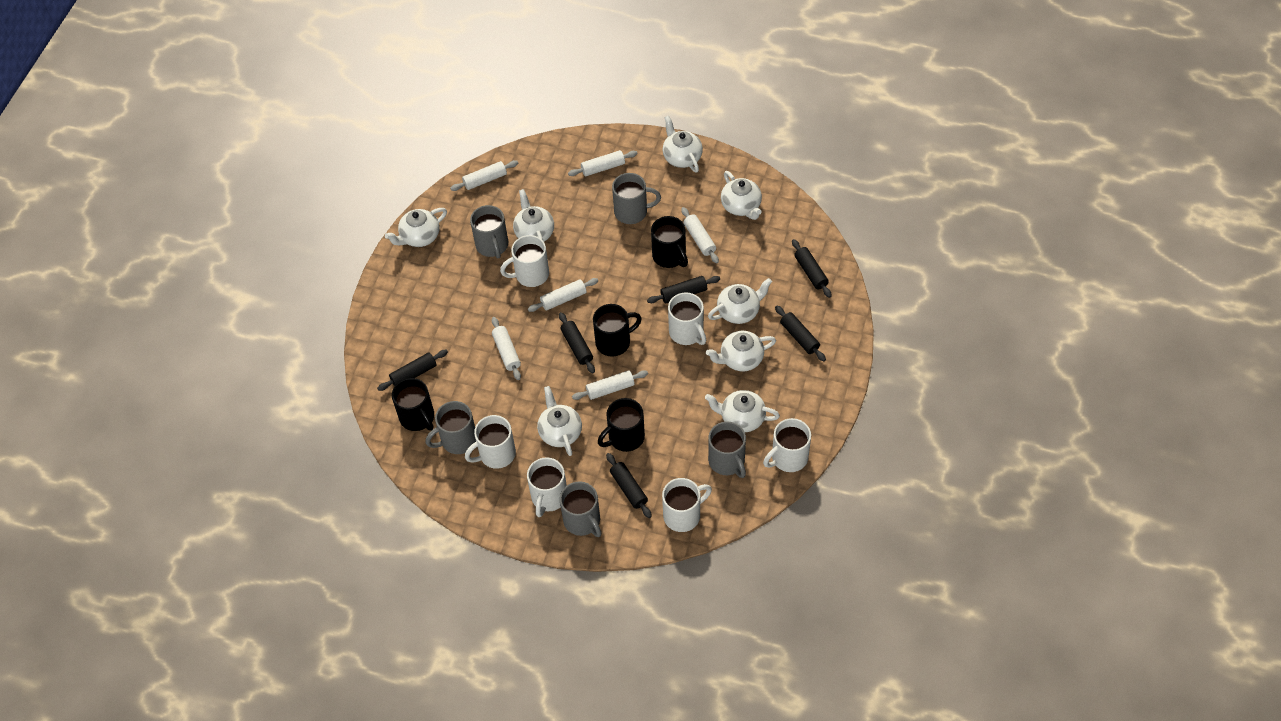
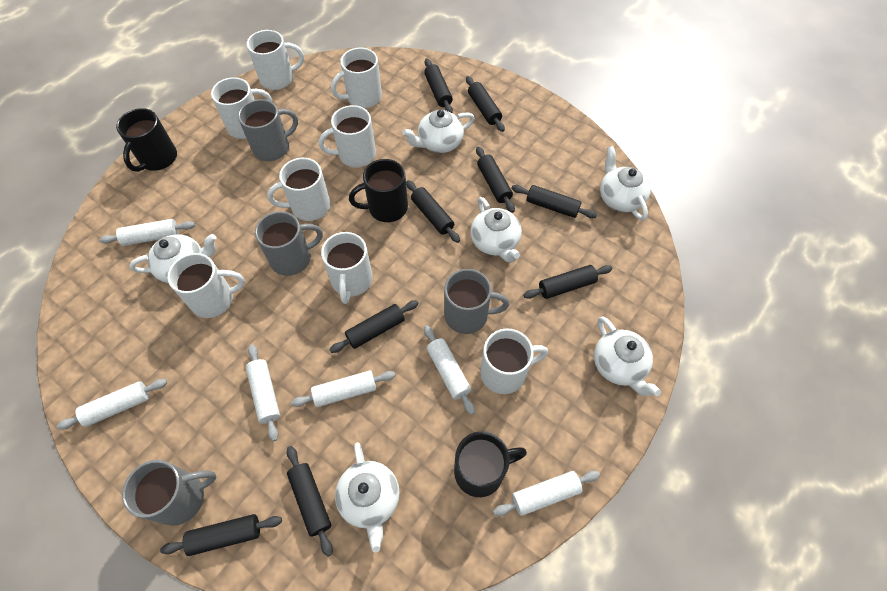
black mug: 4 -> 3
black rolling pin: 6 -> 9
grey mug: 5 -> 4
white mug: 6 -> 8
white teapot: 8 -> 6

